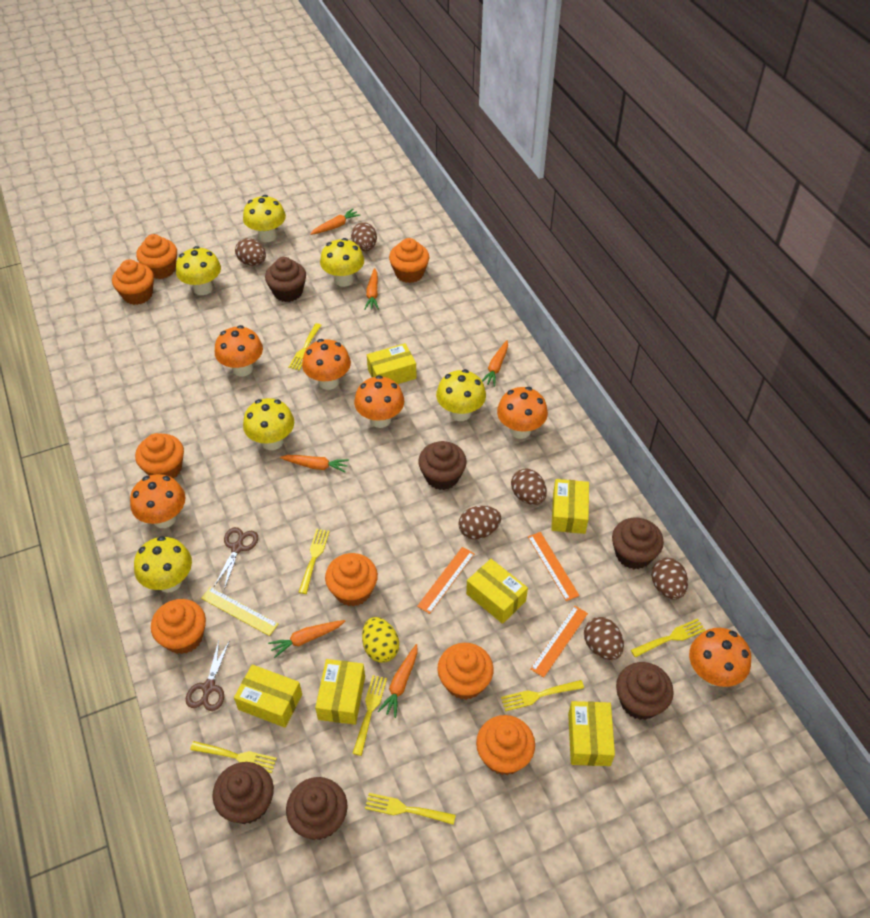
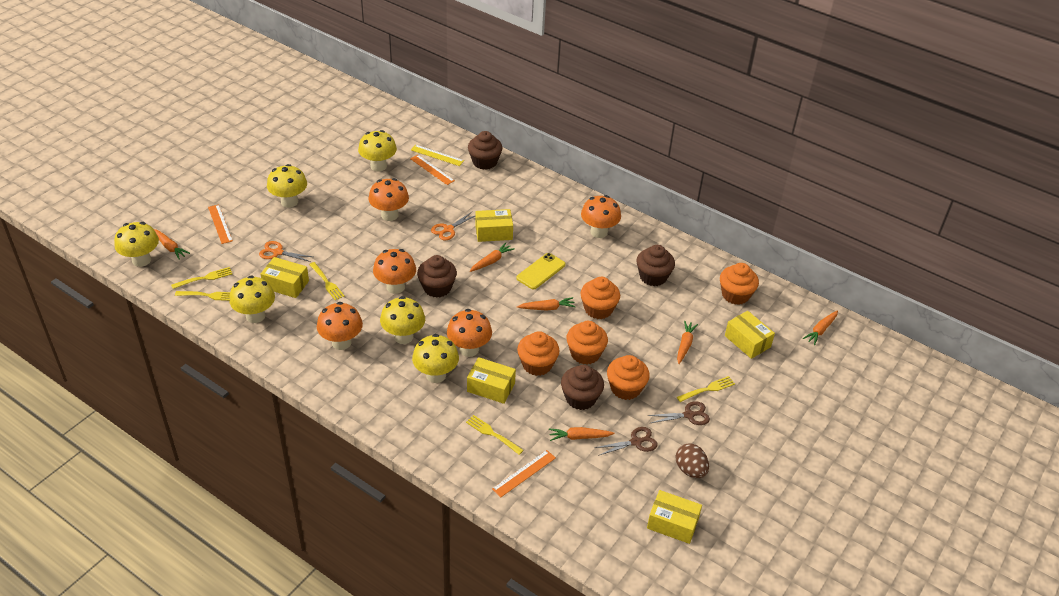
brown cupcake: 6 -> 4
brown egg: 6 -> 1
orange cupcake: 8 -> 5
orange mushroom: 6 -> 5
orange scissors: 0 -> 2
yellow box: 6 -> 5
yellow egg: 1 -> 0
yellow fork: 7 -> 5
yellow phone: 0 -> 1

